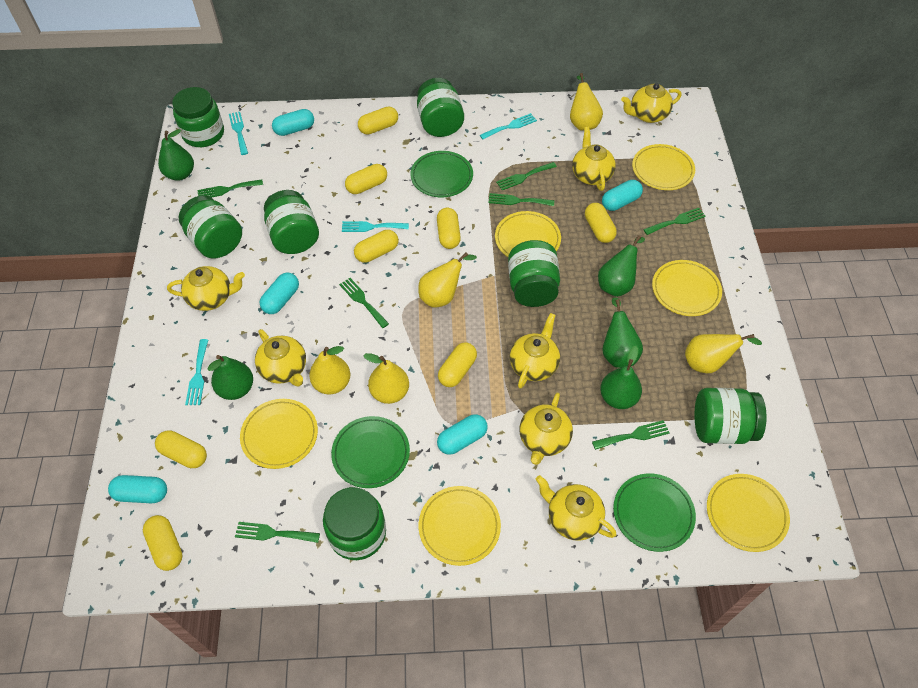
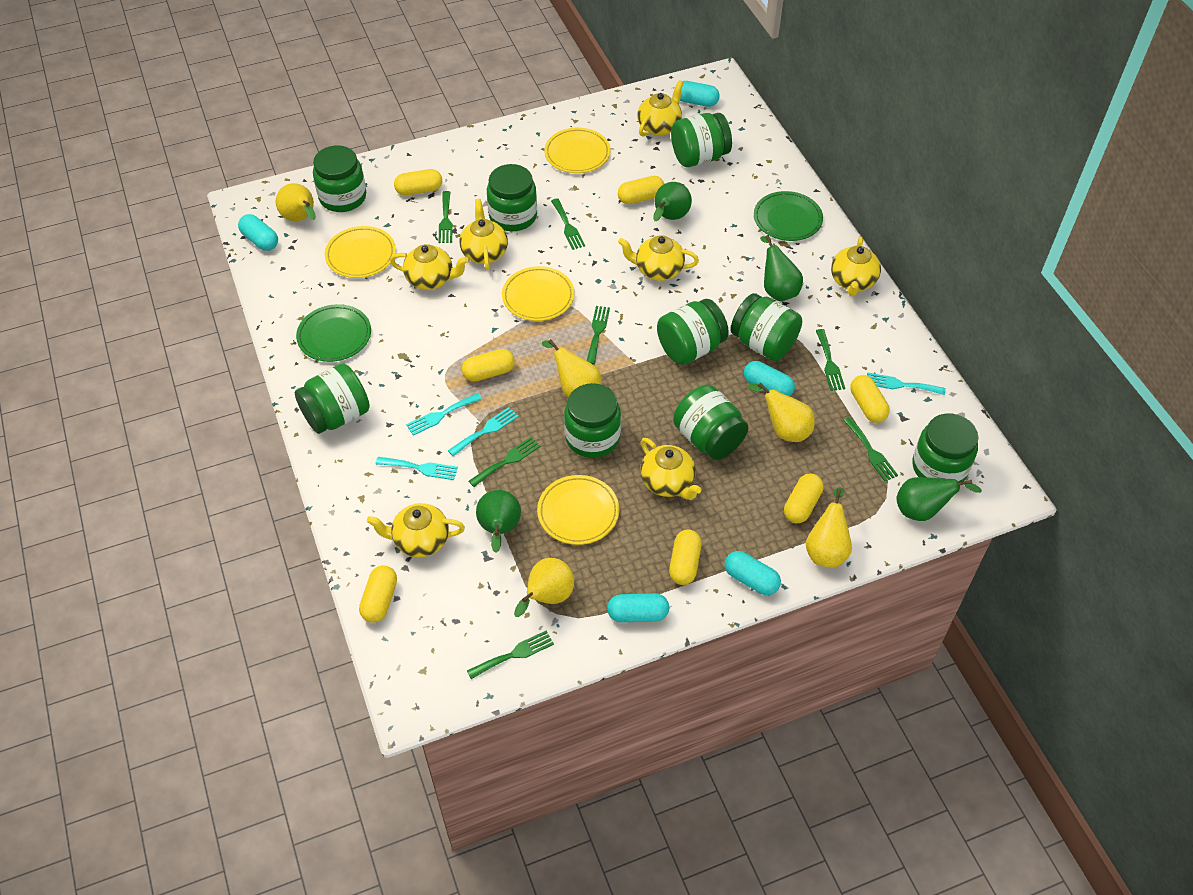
green jar: 7 -> 9
green pear: 5 -> 4
green plate: 3 -> 2
yellow capsule: 8 -> 7
yellow plate: 6 -> 4

